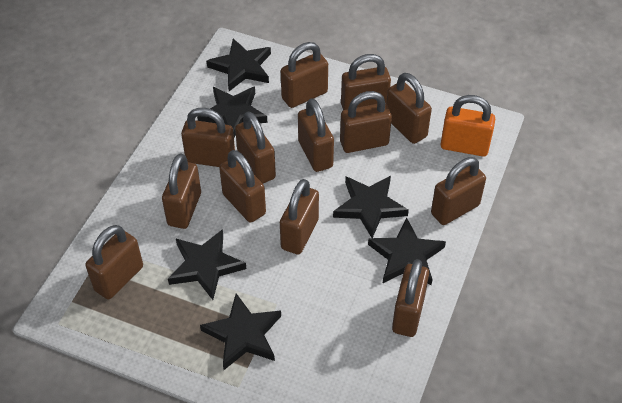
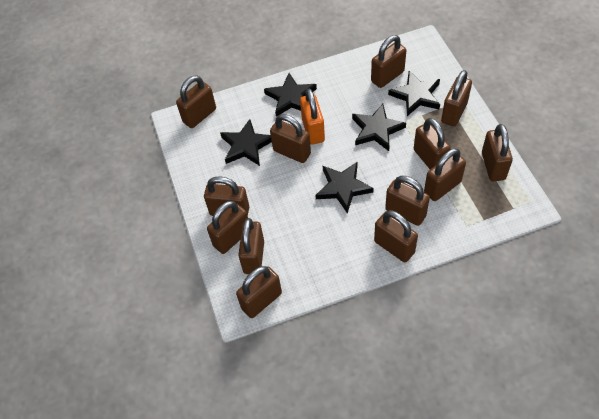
black star: 6 -> 5

